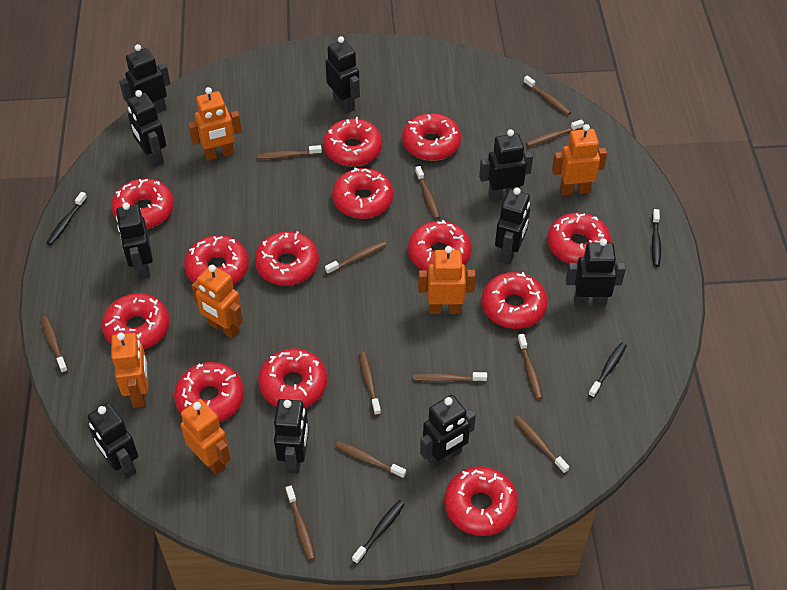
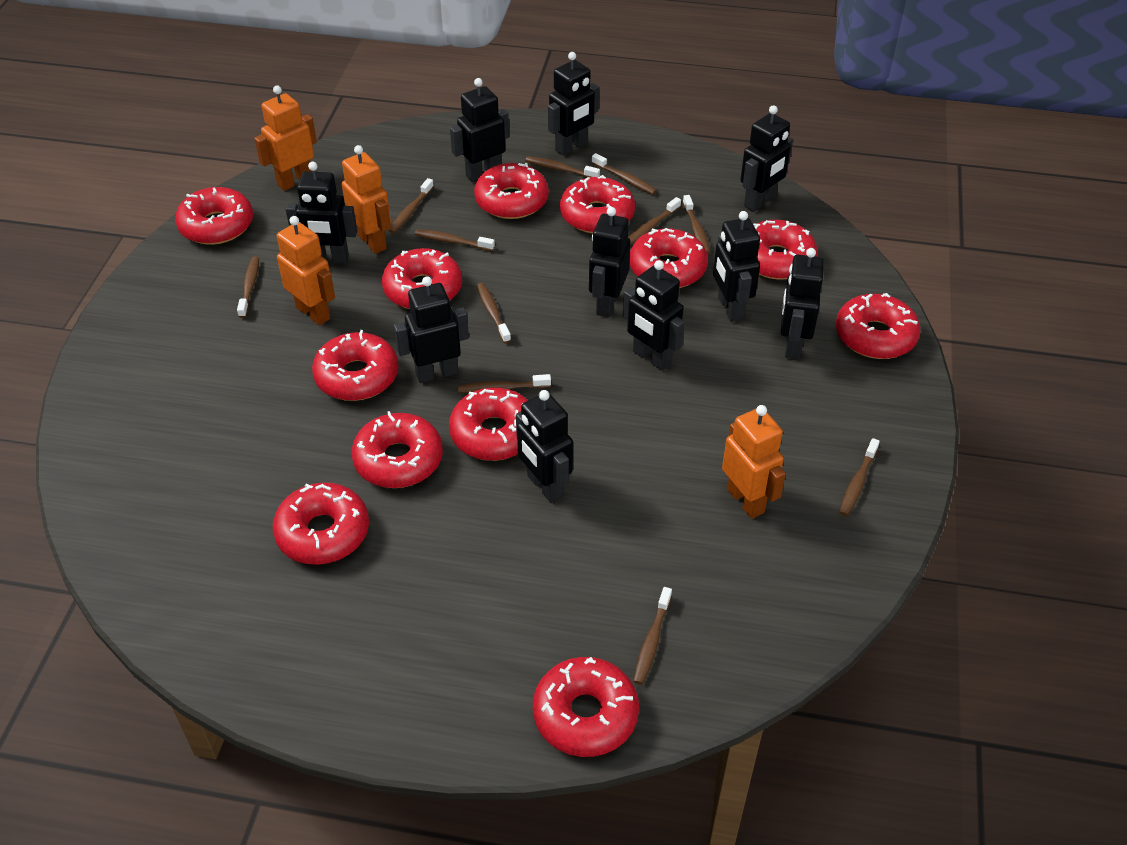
black toothbrush: 4 -> 0
brown toothbrush: 12 -> 11
orange robot: 6 -> 4
red donut: 13 -> 12

